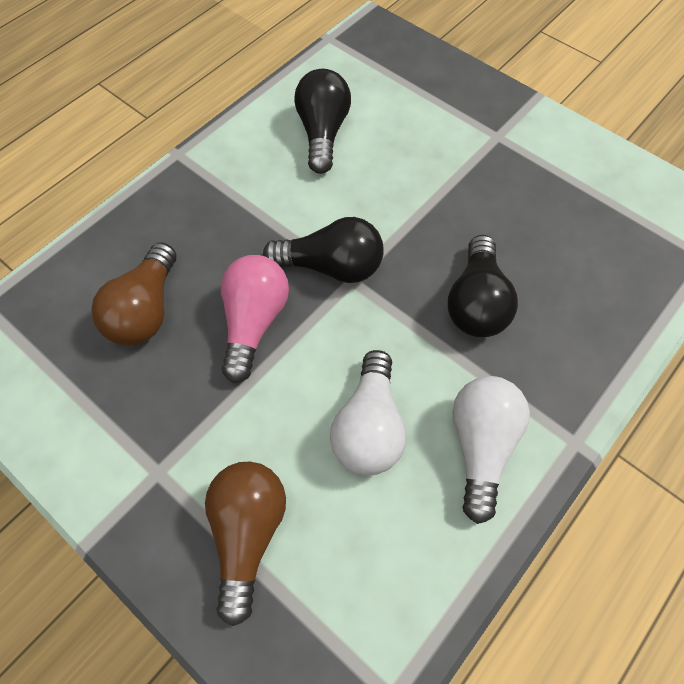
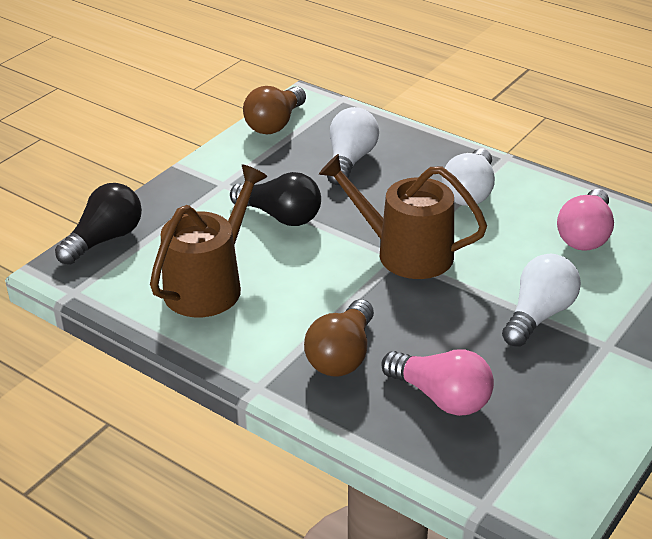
black light bulb: 3 -> 2
brown watering can: 0 -> 2
pink light bulb: 1 -> 2
white light bulb: 2 -> 3

